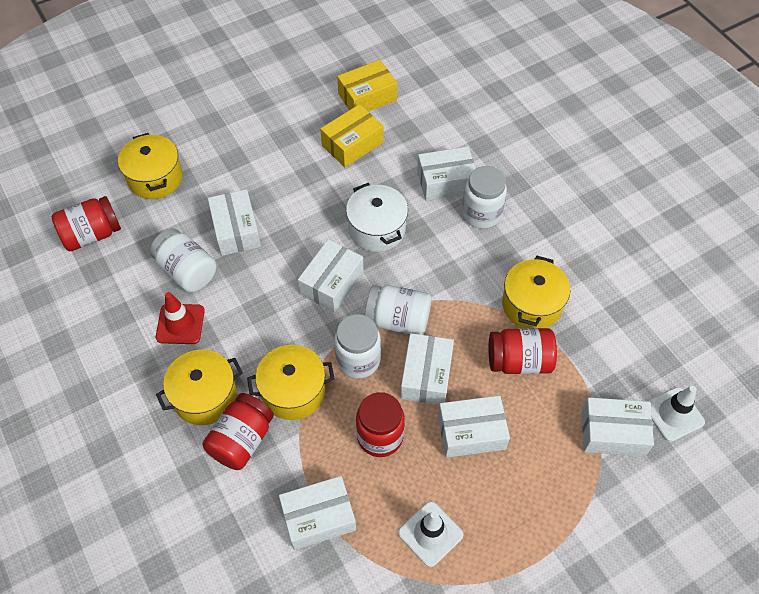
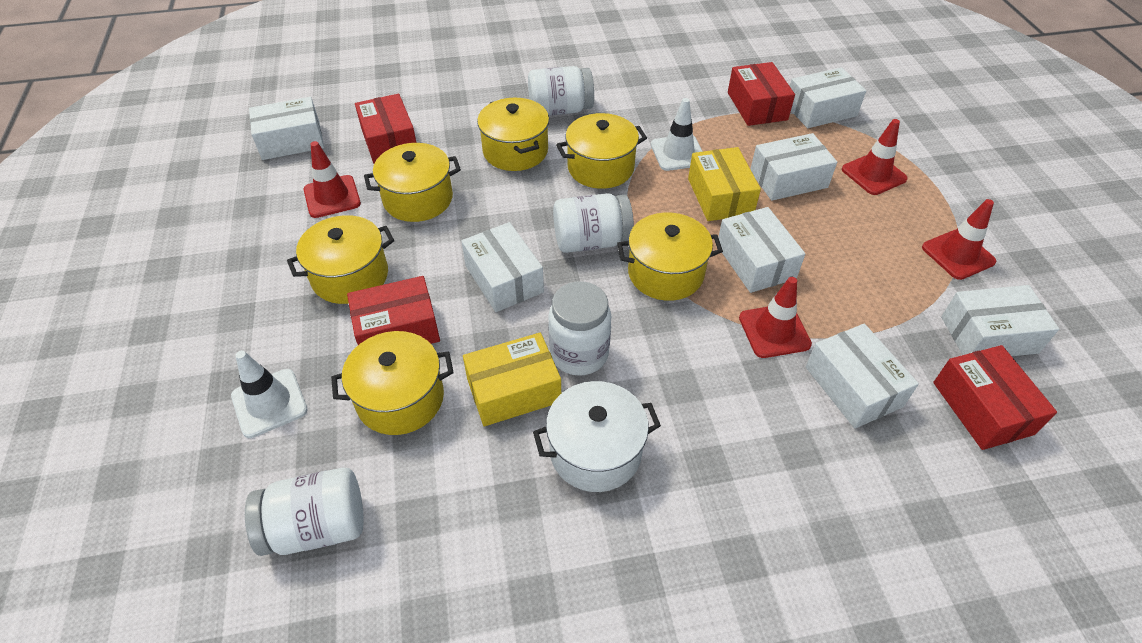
red box: 0 -> 4
red jar: 4 -> 0
red traffic cone: 1 -> 4
yellow pot: 4 -> 6

